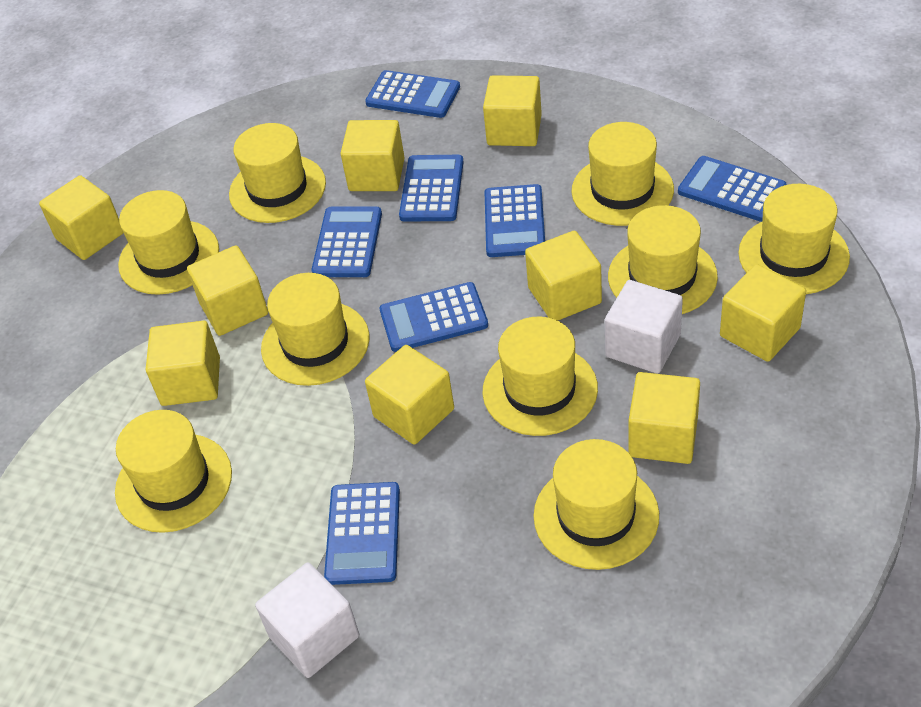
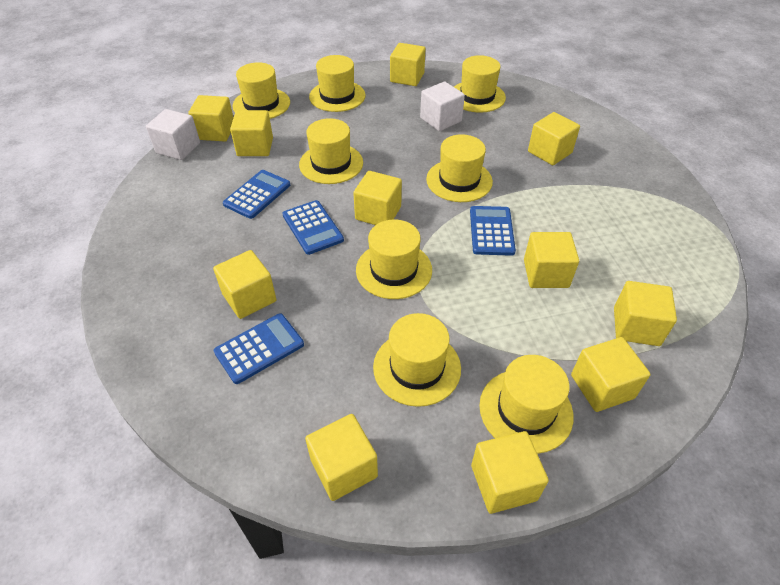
blue calculator: 7 -> 4
yellow cube: 9 -> 11
yellow hat: 9 -> 8

